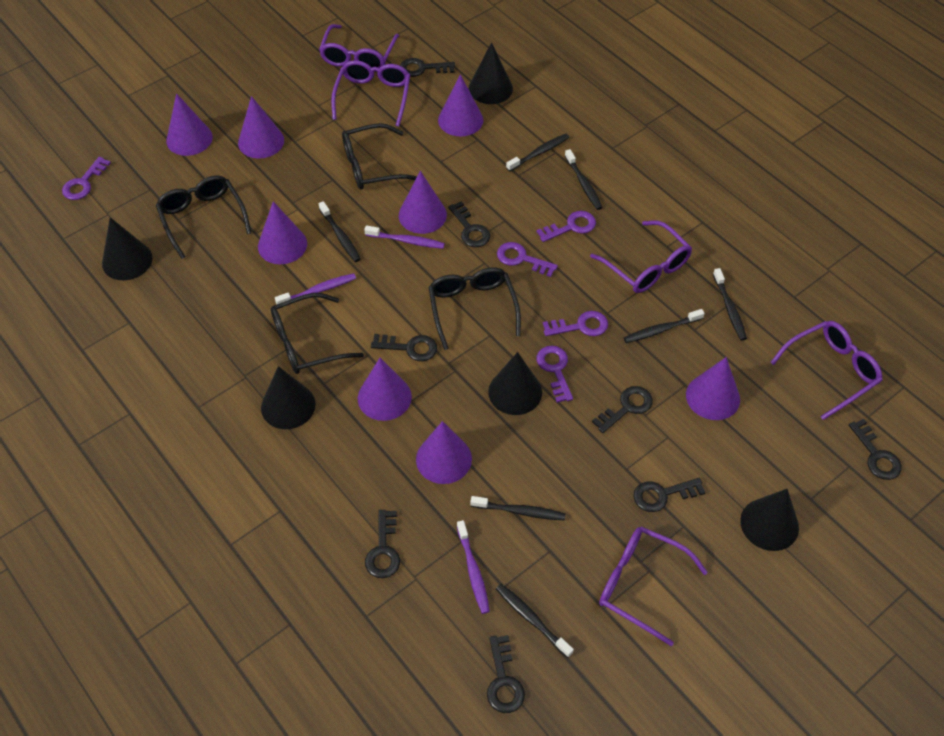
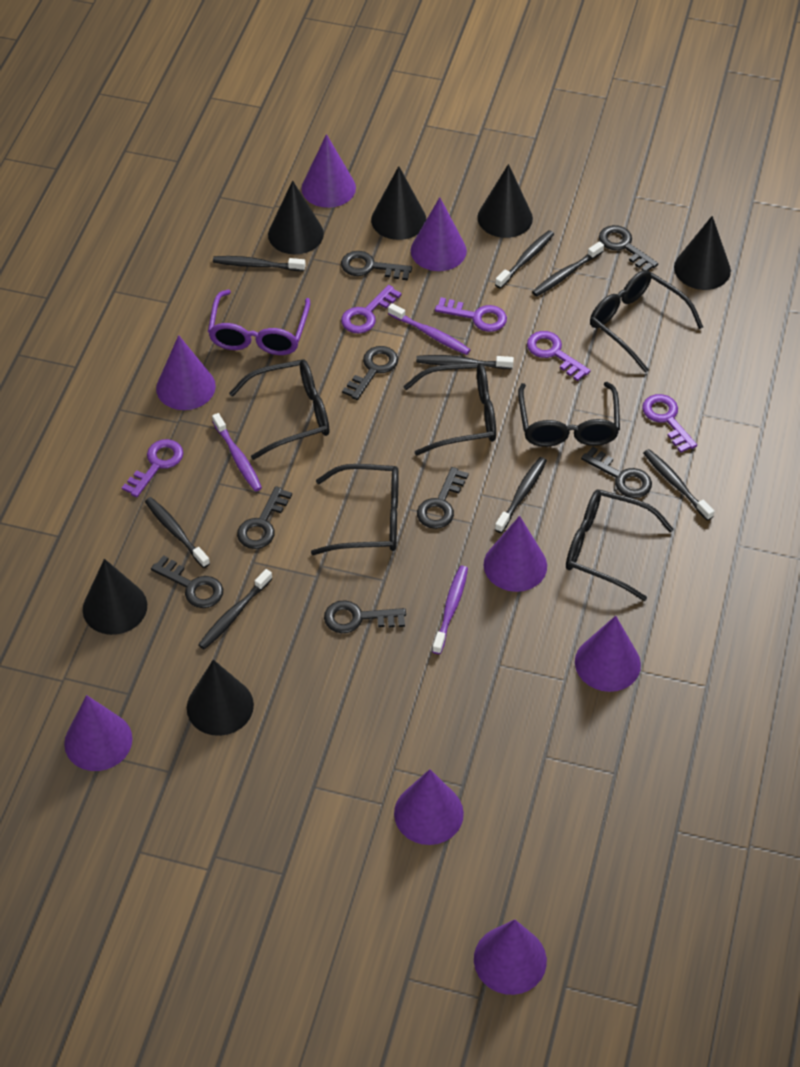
black cone: 5 -> 6
black glasses: 4 -> 6
black toothbrush: 7 -> 8
purple glasses: 5 -> 1

